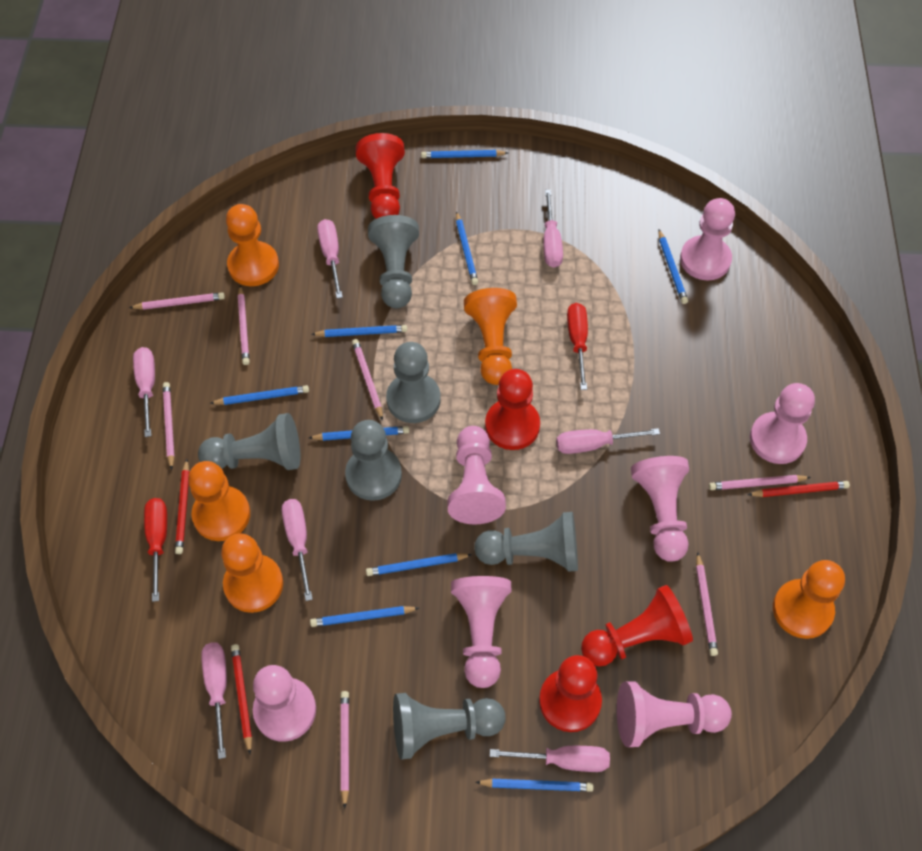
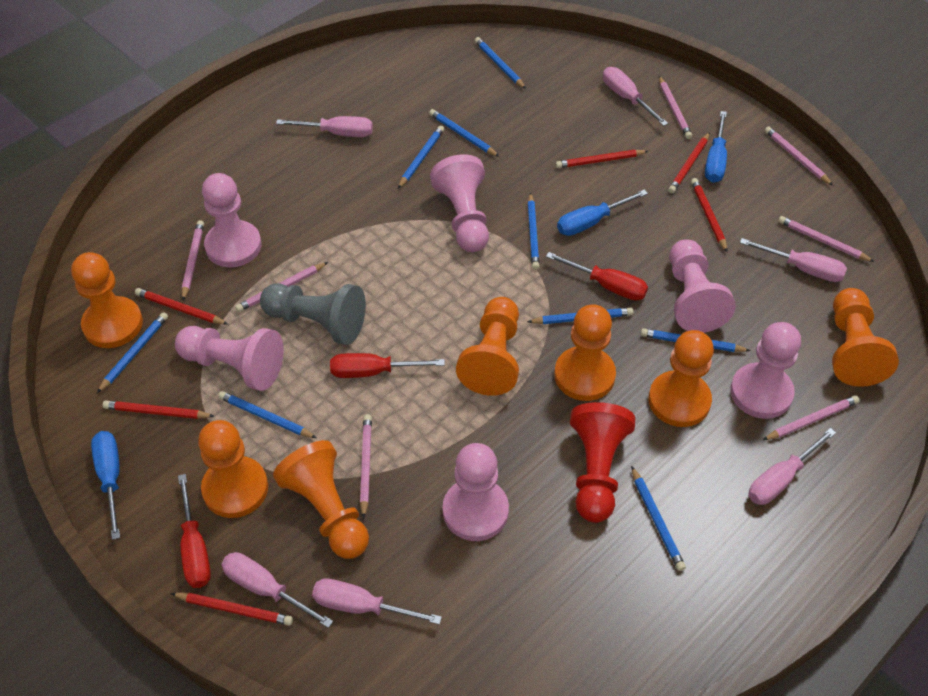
blue screwdriver: 0 -> 3
grey pawn: 6 -> 1
orange pawn: 5 -> 7
pink pawn: 7 -> 6
pink screwdriver: 7 -> 6
red pawn: 4 -> 1
red pencil: 3 -> 6
red screwdriver: 2 -> 3

